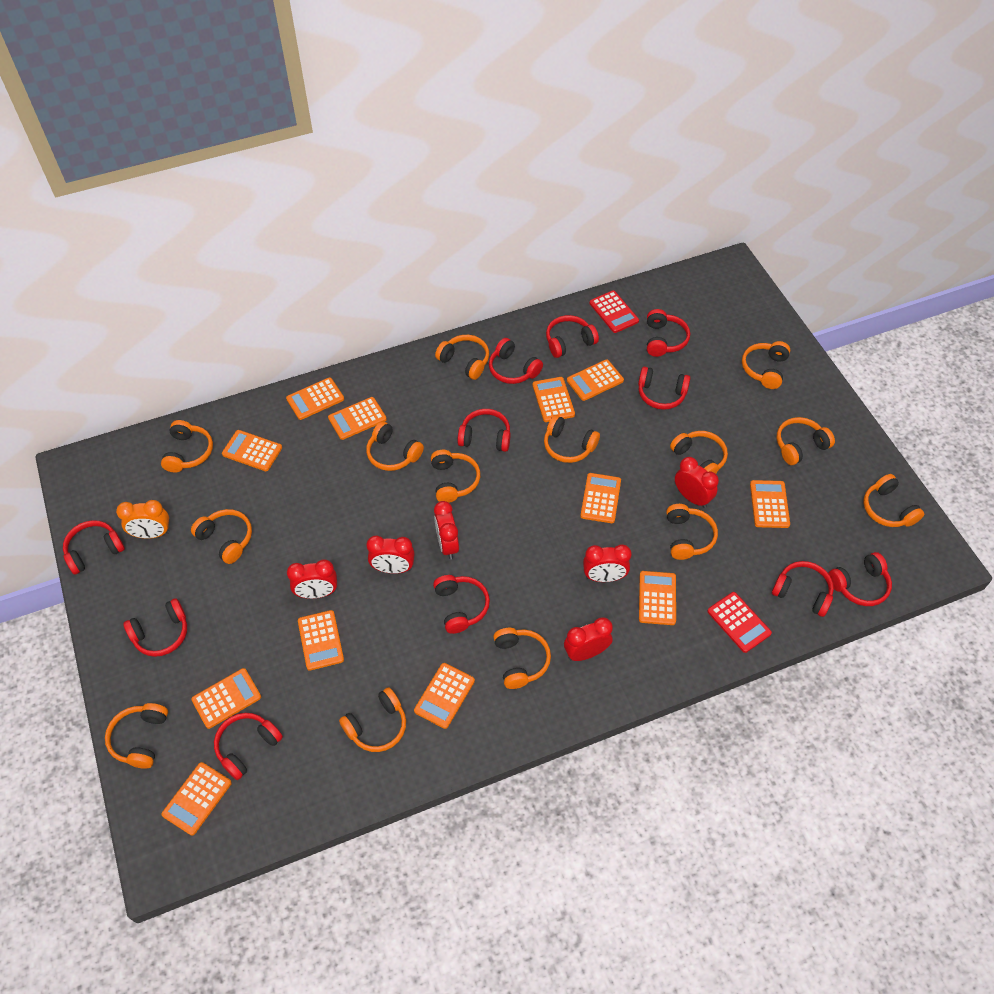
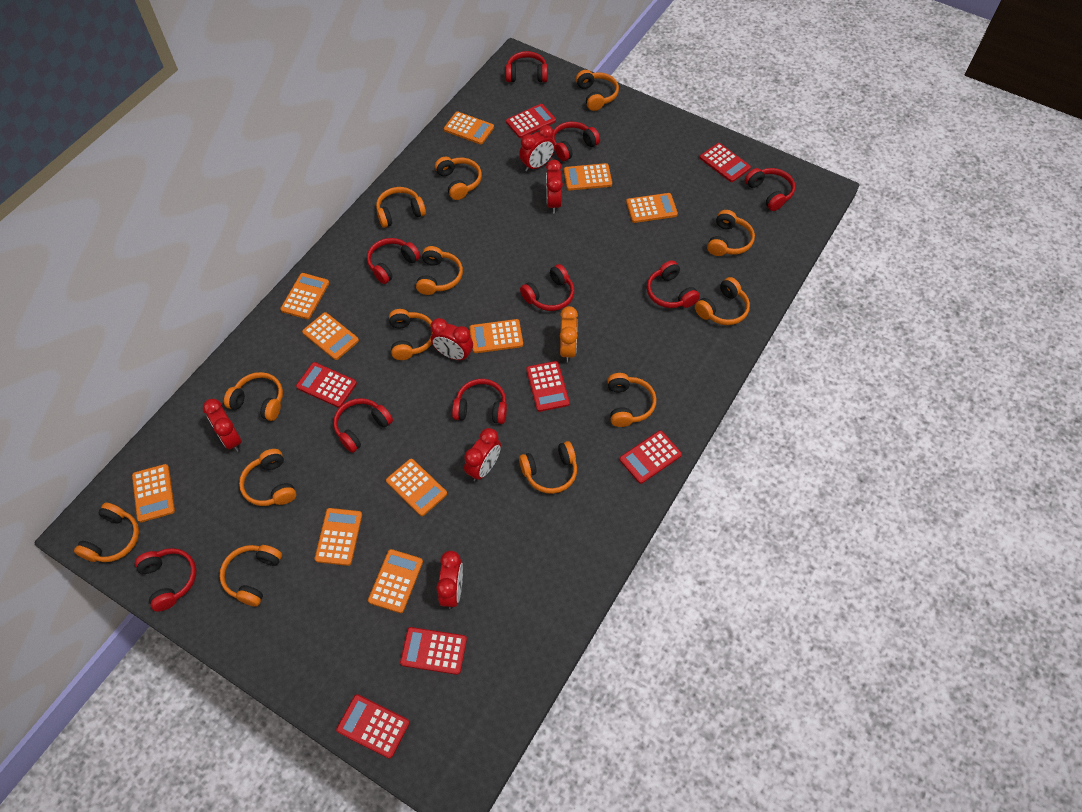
orange calculator: 12 -> 10
orange headphones: 14 -> 13
red calculator: 2 -> 7
red headphones: 11 -> 9

